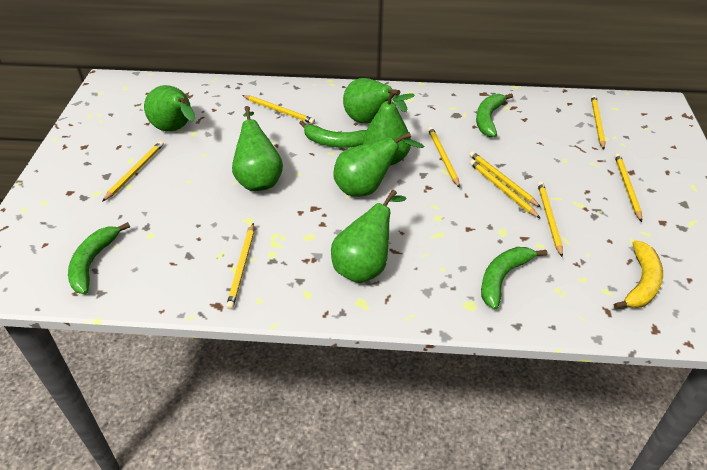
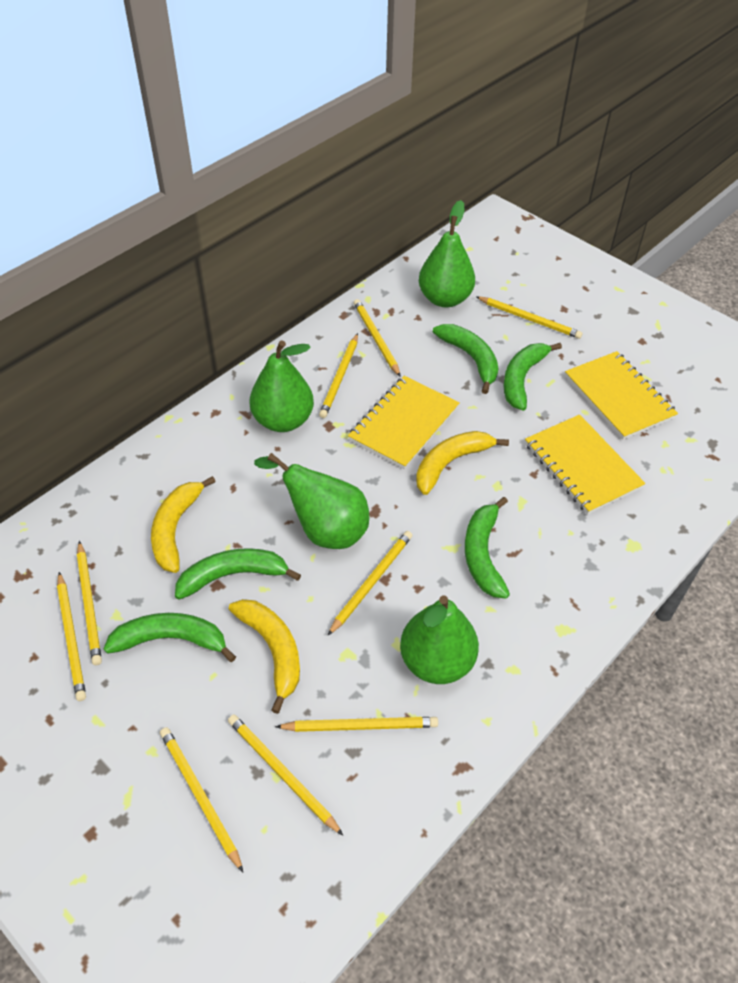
green banana: 4 -> 5
green pear: 6 -> 4
yellow banana: 1 -> 3
yellow notebook: 0 -> 3

